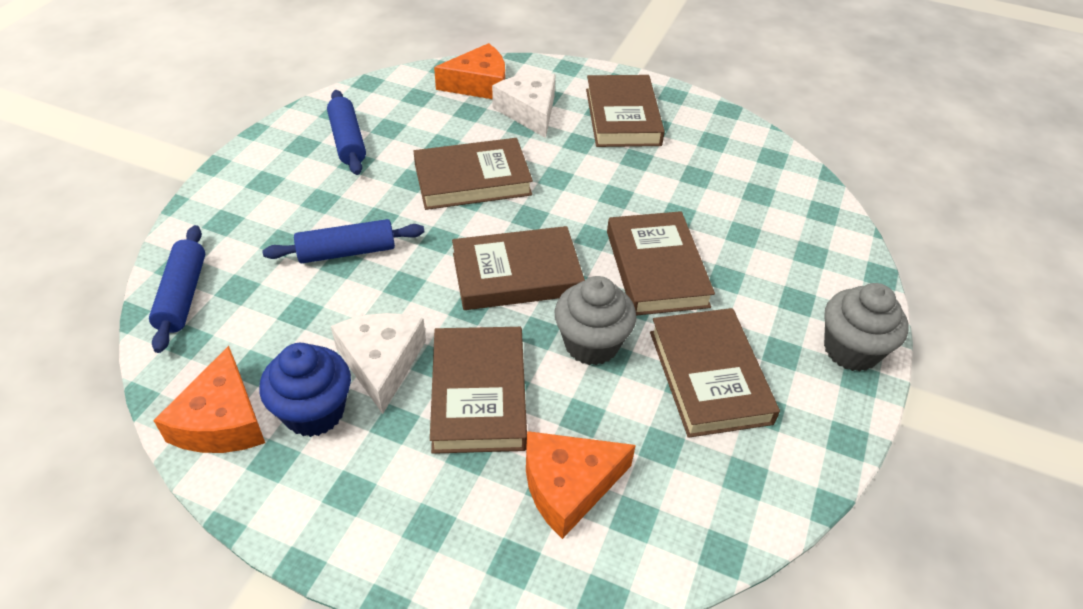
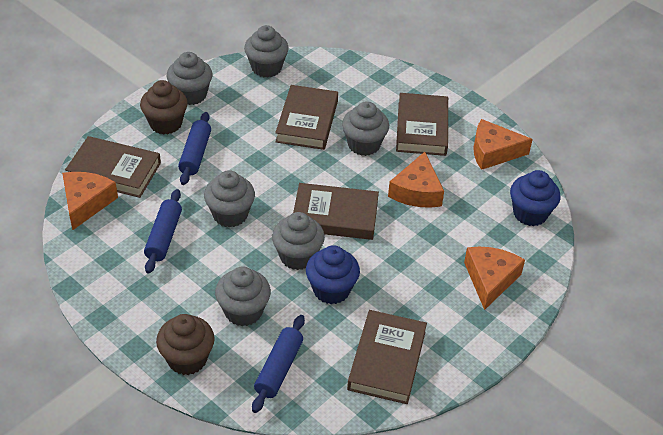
blue cupcake: 1 -> 2
brown book: 6 -> 5
brown cupcake: 0 -> 2
grey cupcake: 2 -> 6
orange cheese: 3 -> 4
white cheese: 2 -> 0

